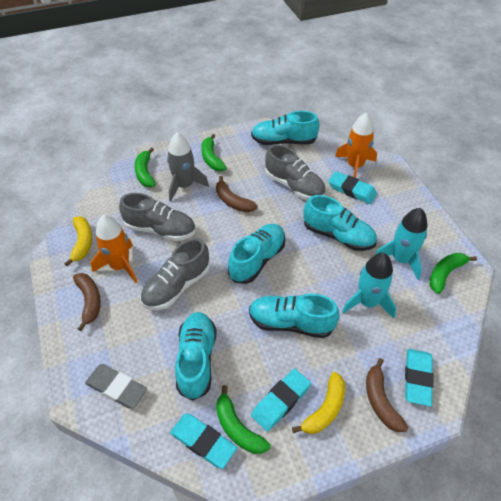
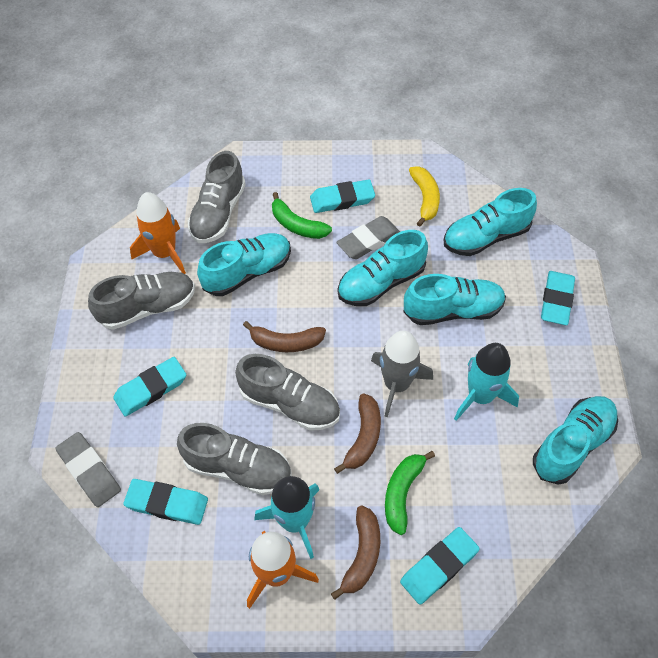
green banana: 4 -> 2
grey eraser: 1 -> 2
grey shoe: 3 -> 4
turquoise eraser: 4 -> 5
yellow banana: 2 -> 1

